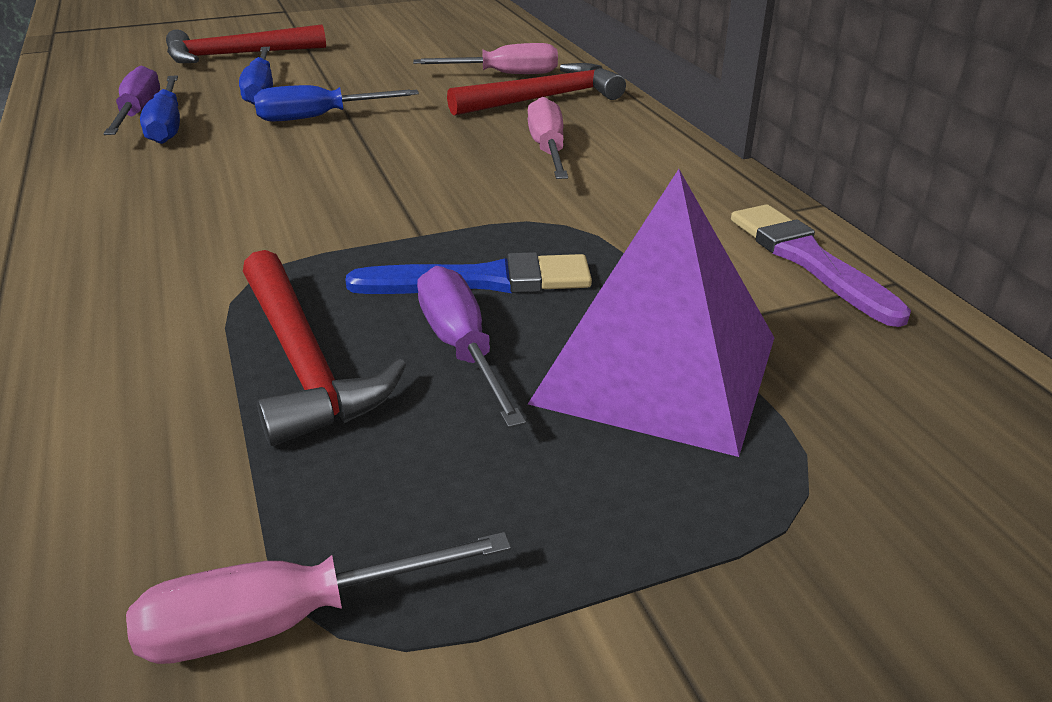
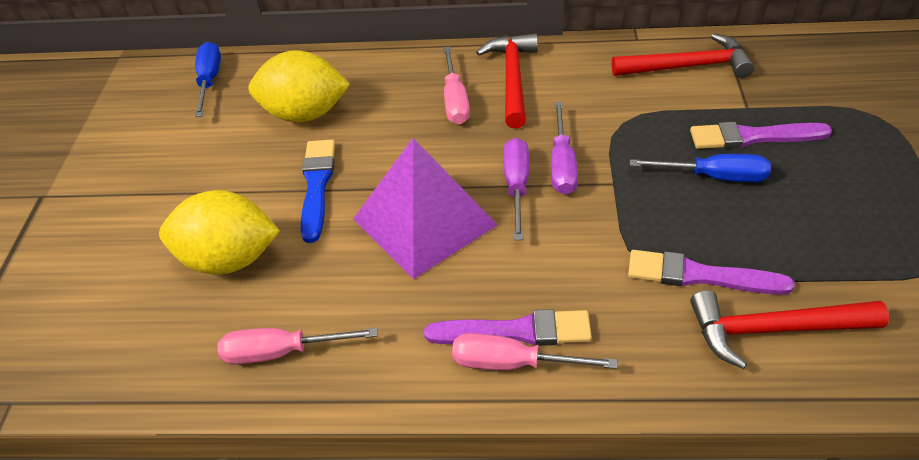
blue screwdriver: 3 -> 2
purple brush: 1 -> 3
yellow lemon: 0 -> 2

